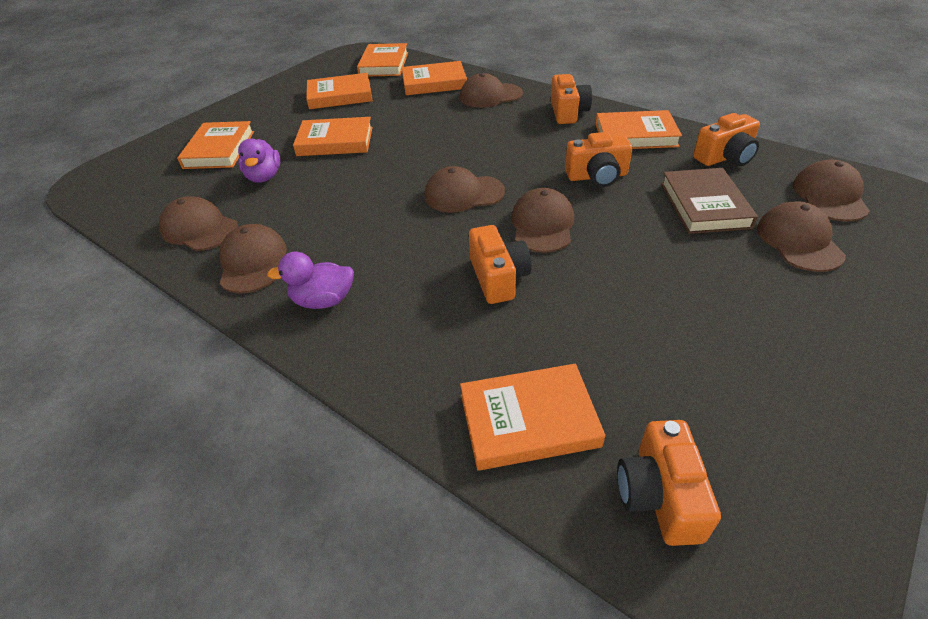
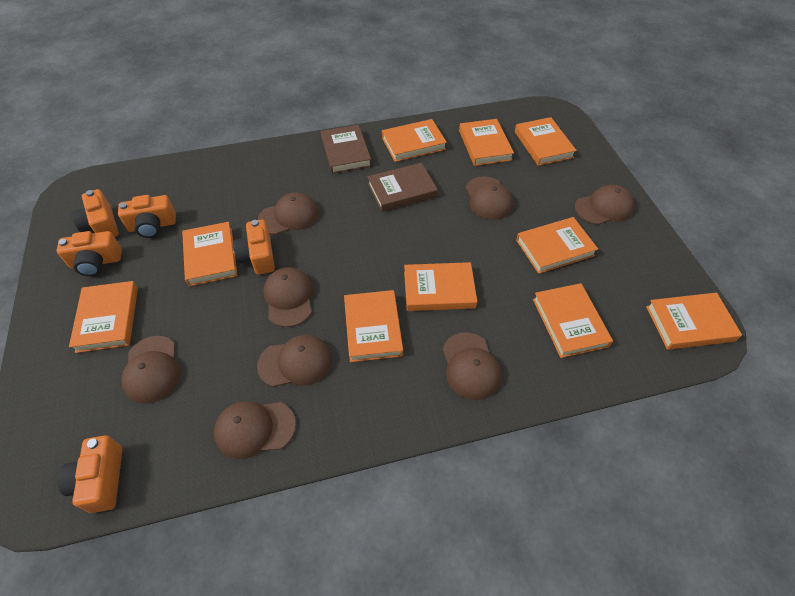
brown book: 1 -> 2
brown cap: 7 -> 8
orange book: 7 -> 10
purple duck: 2 -> 0

